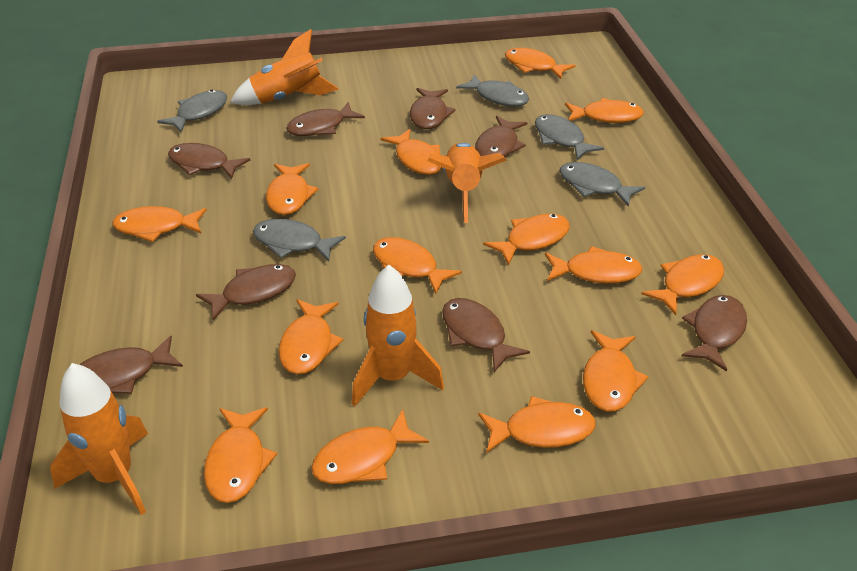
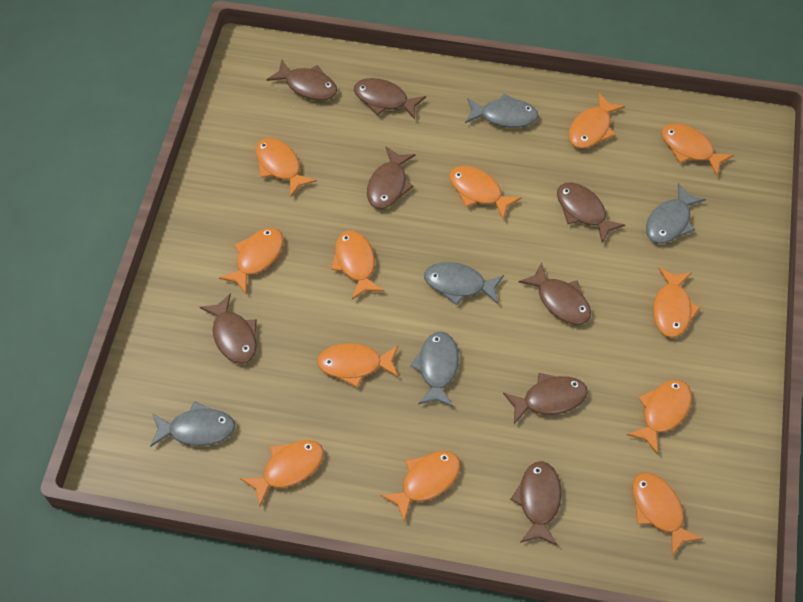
orange fish: 14 -> 12
orange rocket: 4 -> 0

